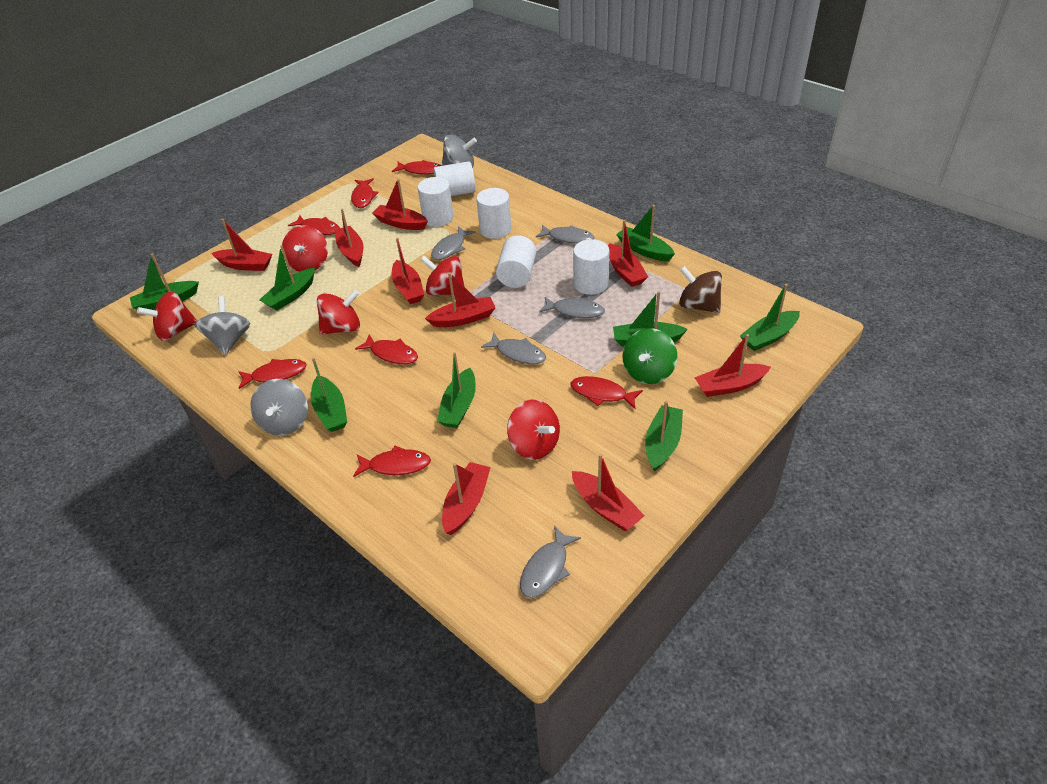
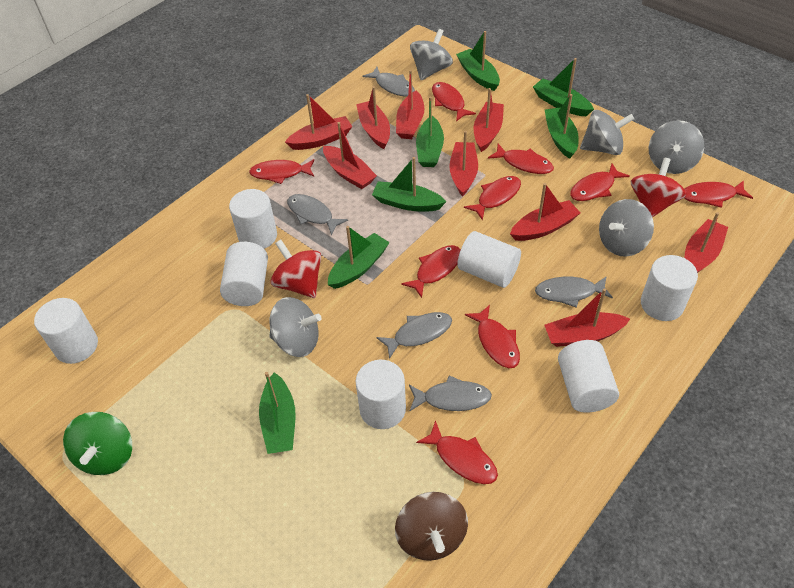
green boat: 8 -> 7
grey spinning top: 3 -> 5
red fish: 7 -> 9
red spinning top: 5 -> 2
white cylinder: 5 -> 7

